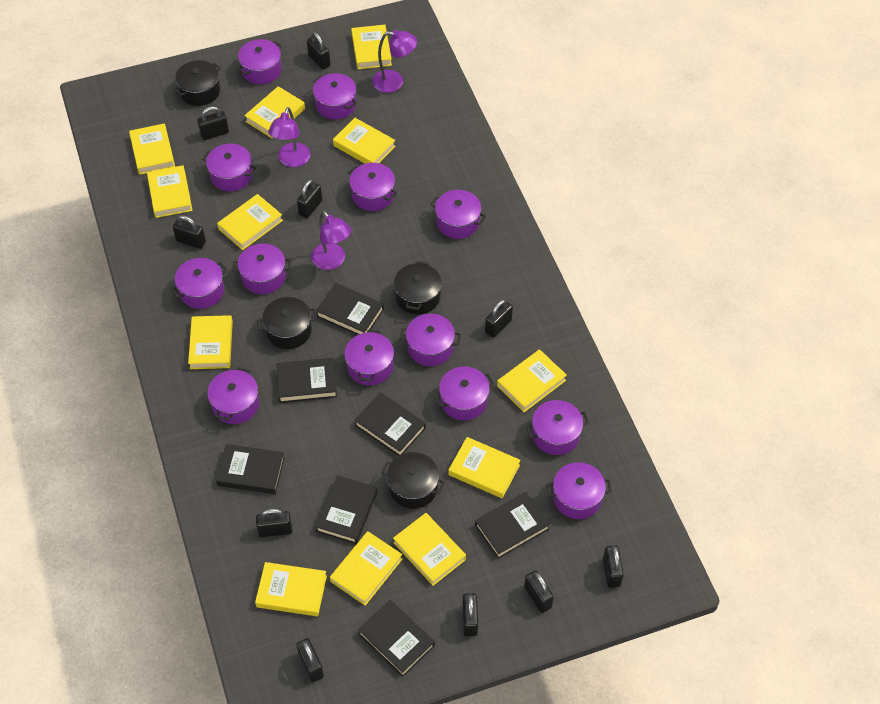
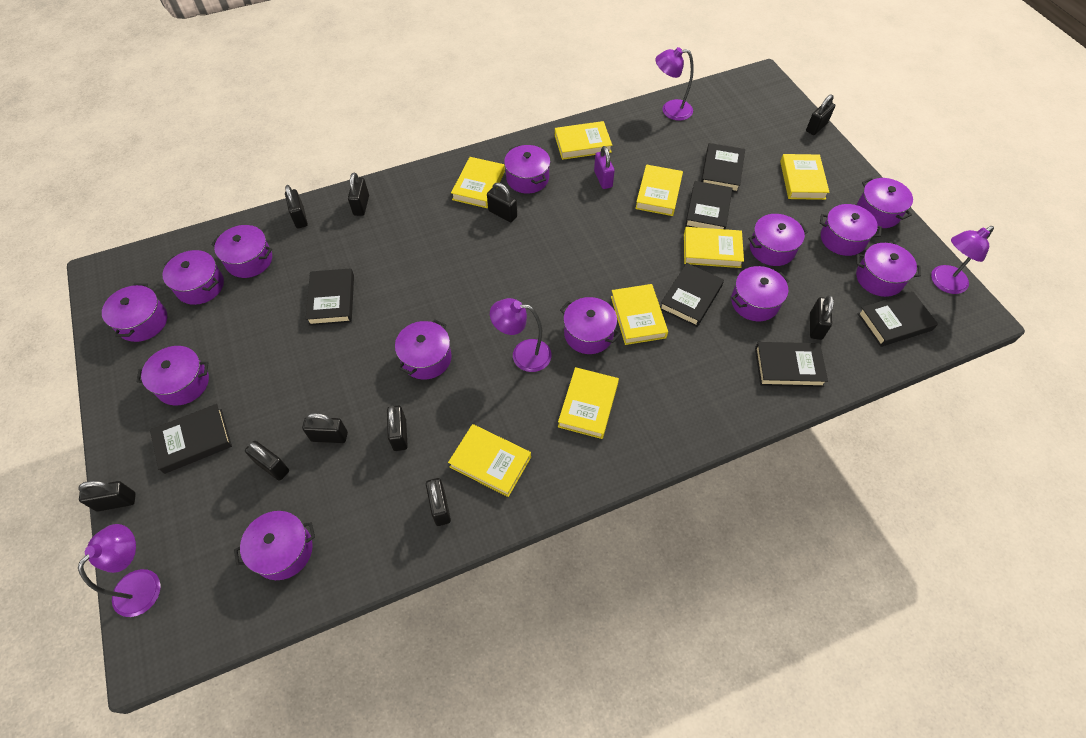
black pot: 4 -> 0
purple lamp: 3 -> 4
purple padlock: 0 -> 1
yellow book: 12 -> 8

